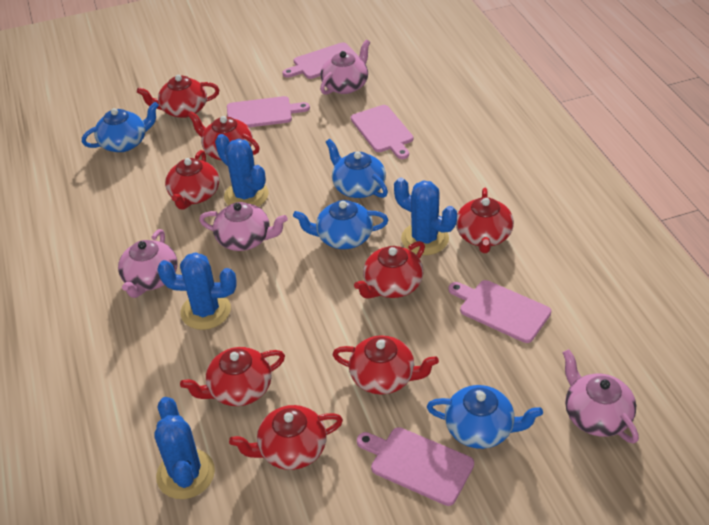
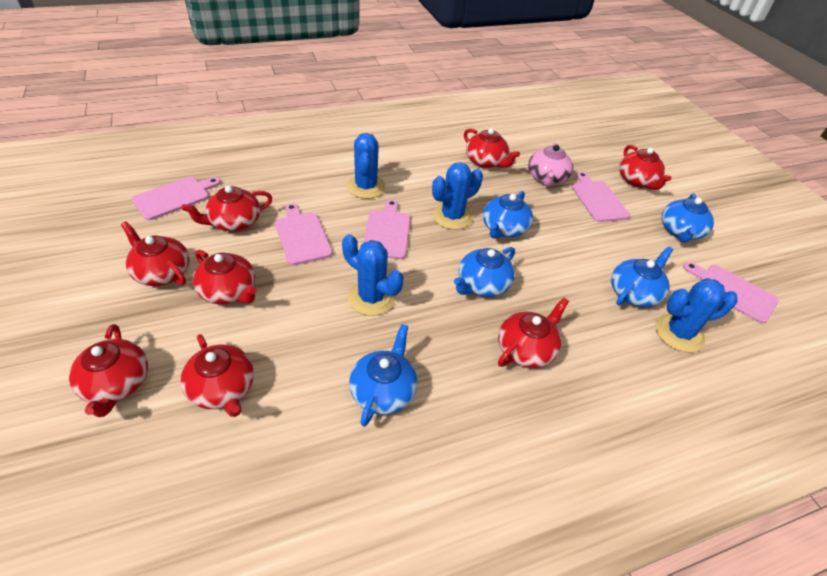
blue teapot: 4 -> 5
pink teapot: 4 -> 1

